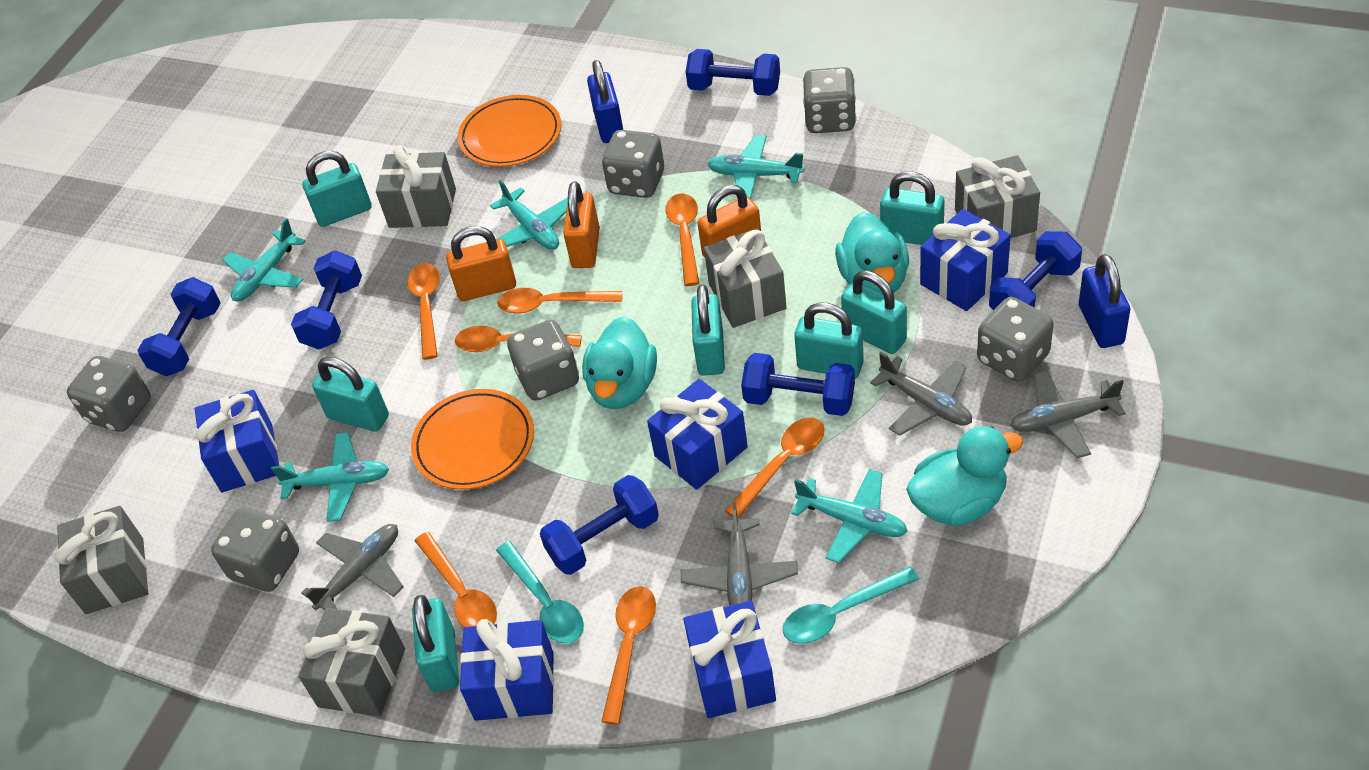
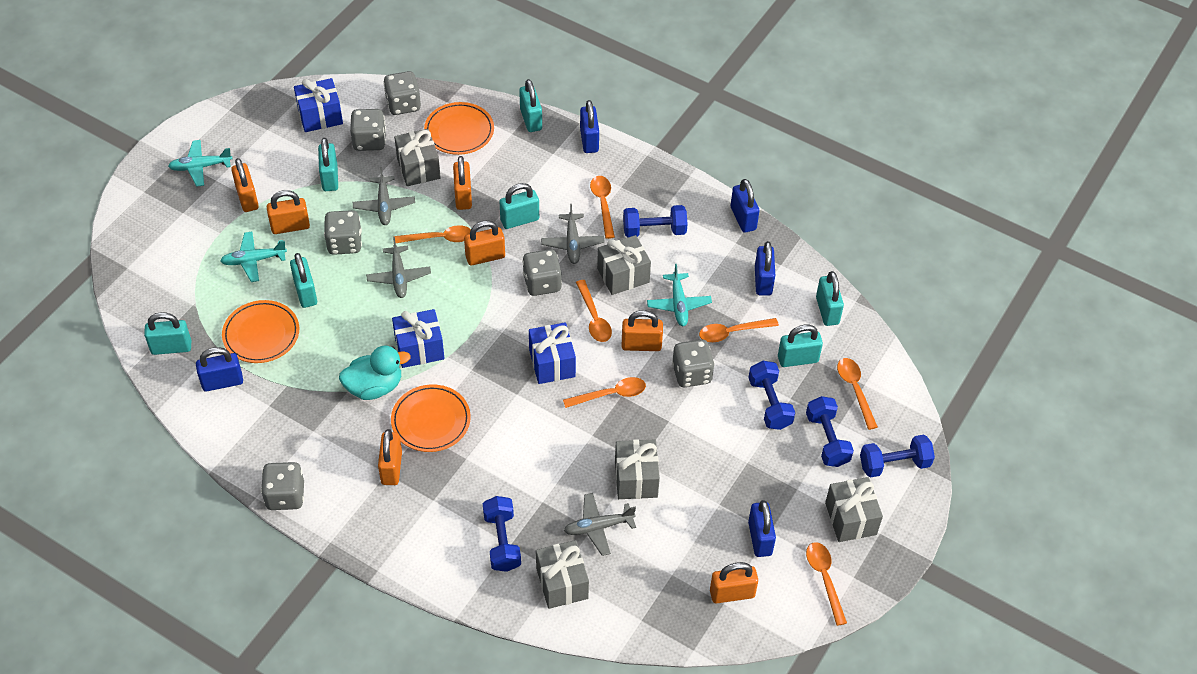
blue dumbbell: 6 -> 5
blue gift: 5 -> 3
blue padlock: 2 -> 5
orange padlock: 3 -> 7
orange plate: 2 -> 3
turquoise duck: 3 -> 1
turquoise plane: 5 -> 3
turquoise spoon: 2 -> 0

